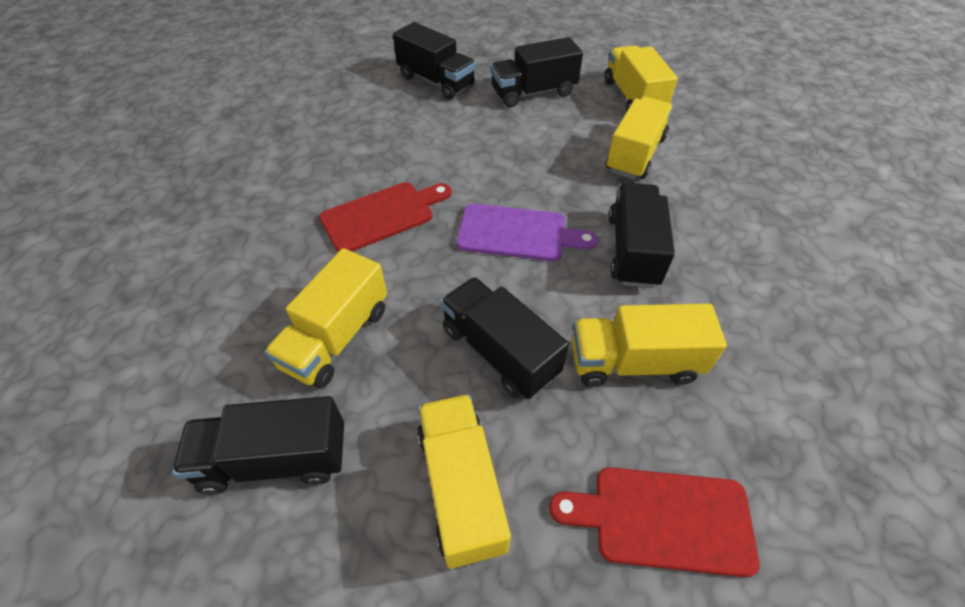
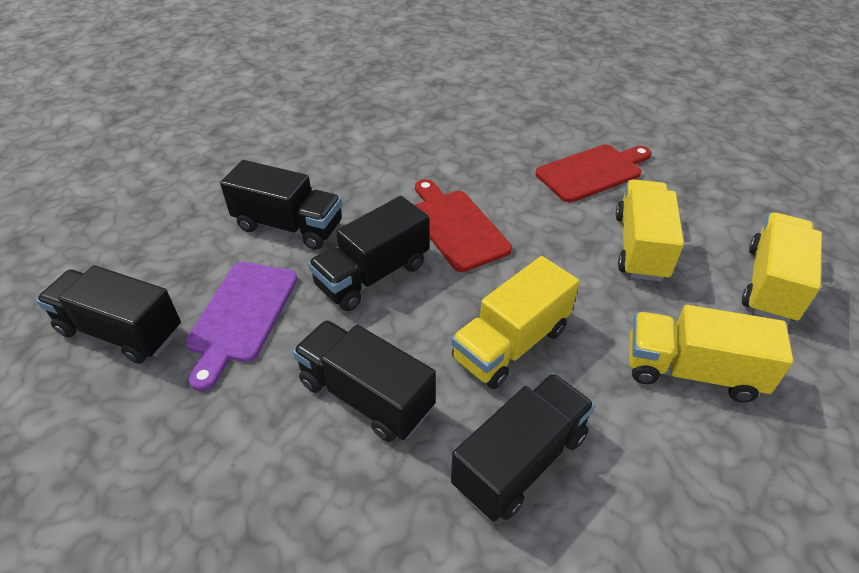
yellow truck: 5 -> 4

